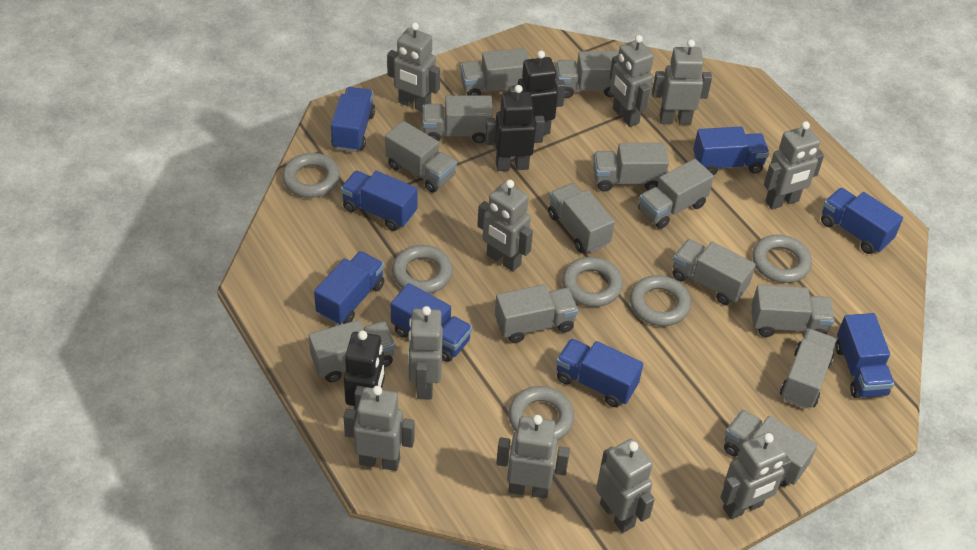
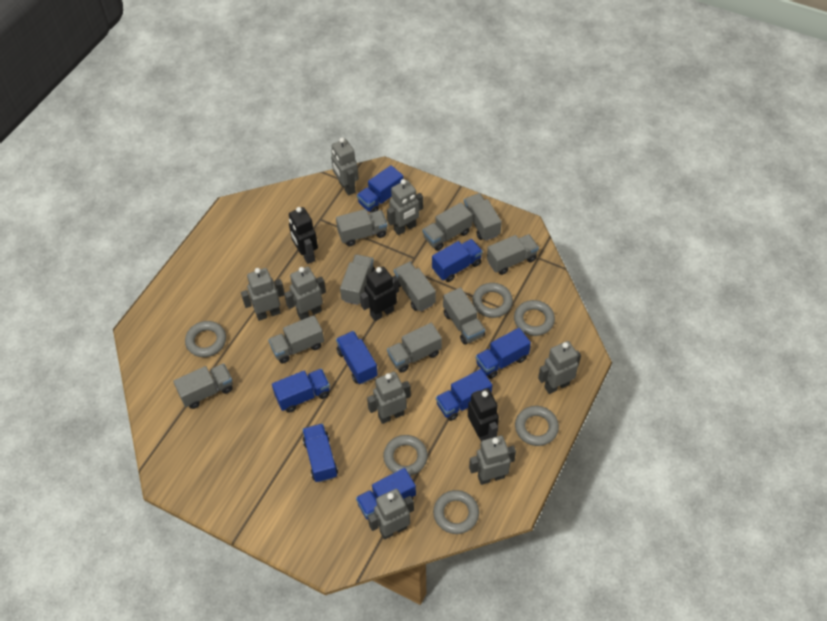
grey robot: 10 -> 8
grey truck: 13 -> 10

